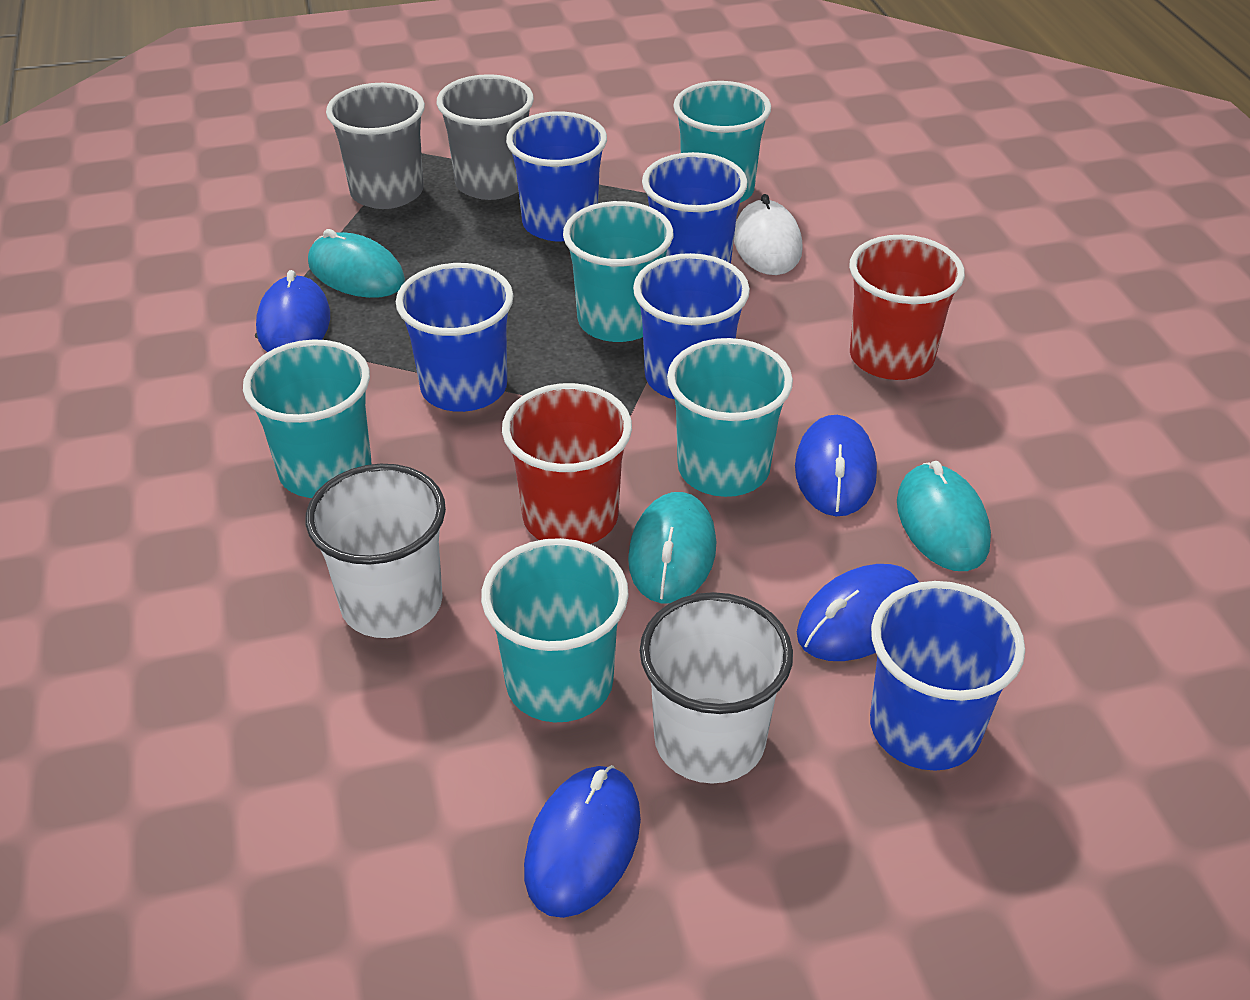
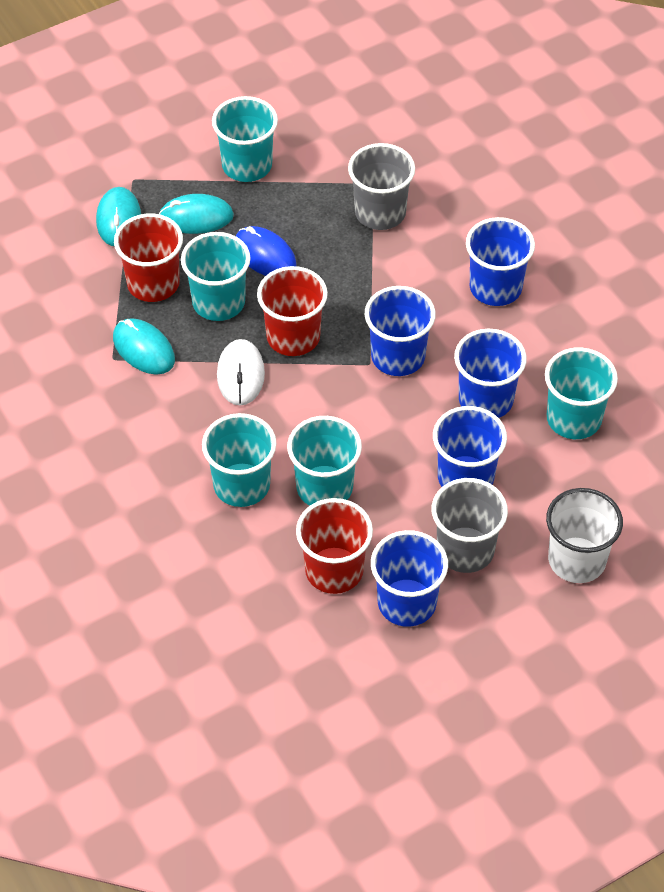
blue mouse: 4 -> 1
red cup: 2 -> 3
white cup: 2 -> 1

